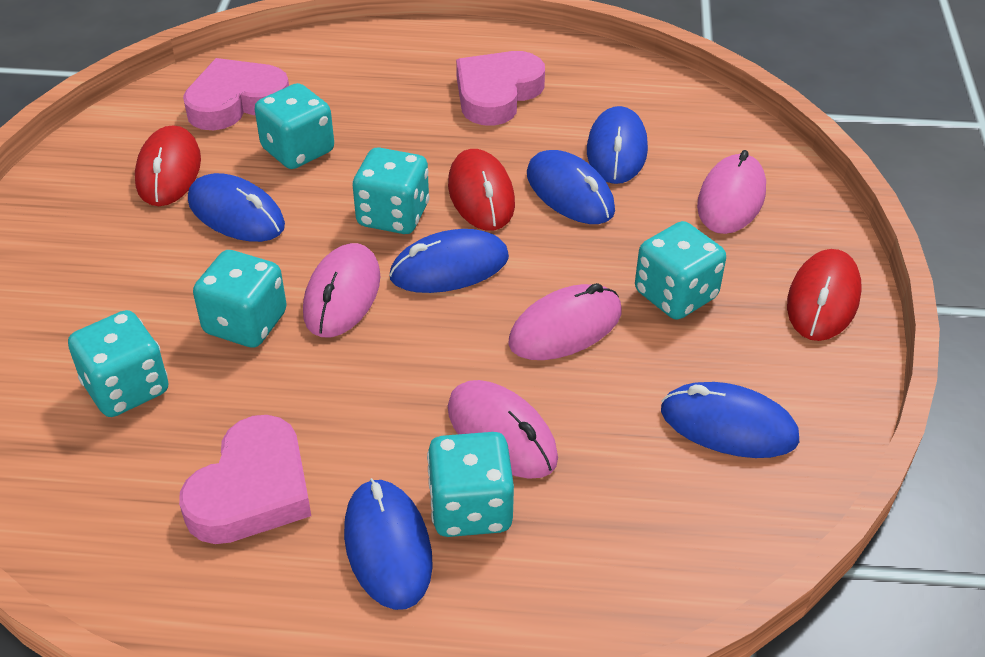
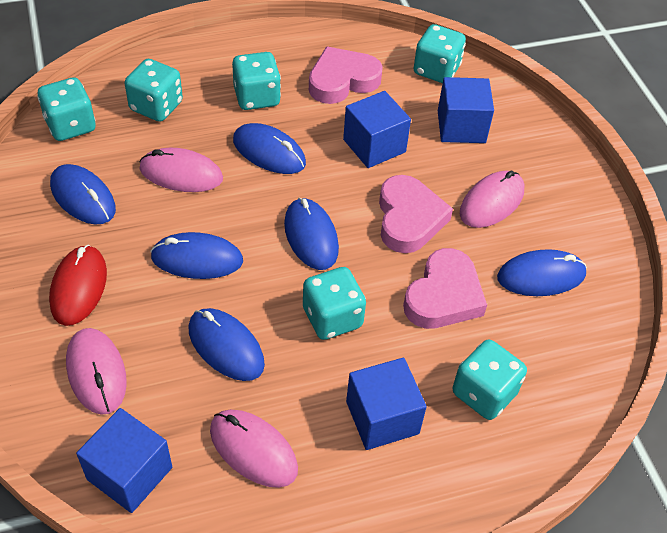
blue cube: 0 -> 4
red mouse: 3 -> 1

